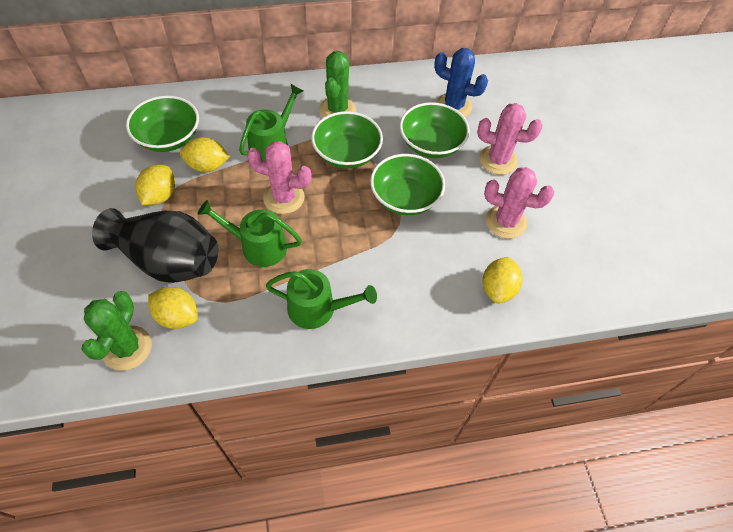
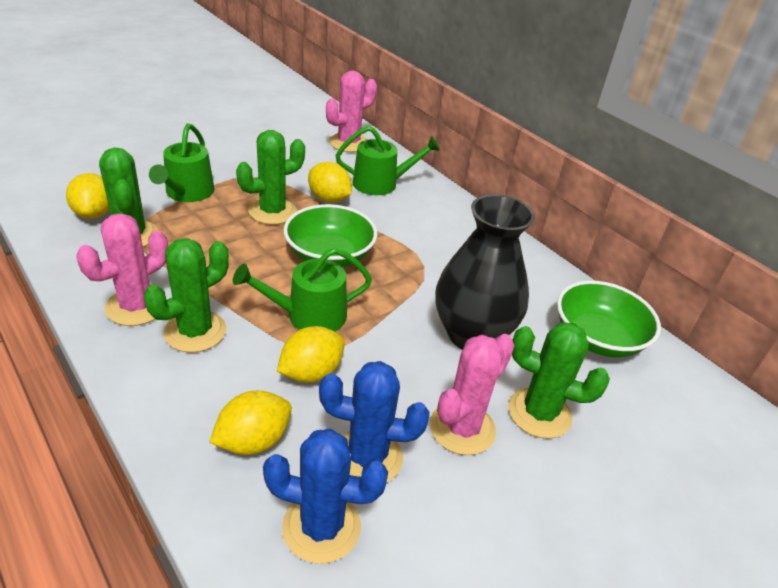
blue cactus: 1 -> 2
green bowl: 4 -> 2
green cactus: 2 -> 4

